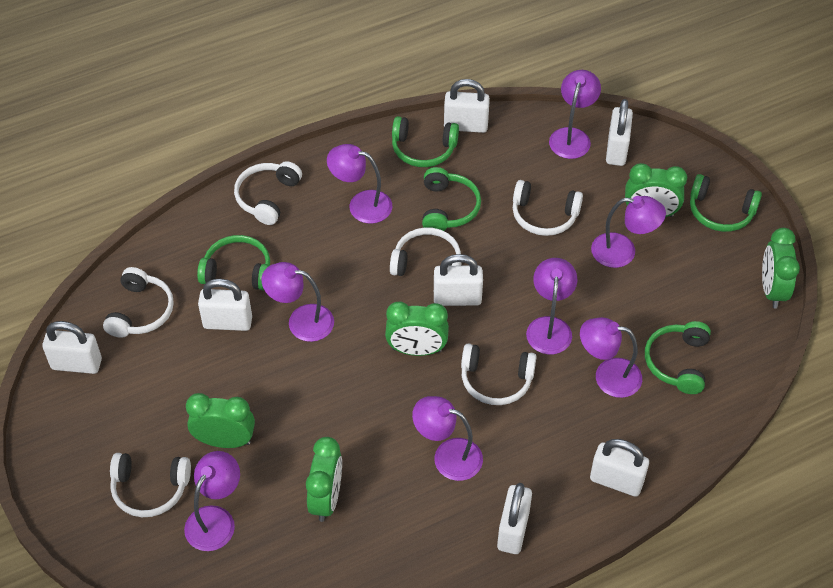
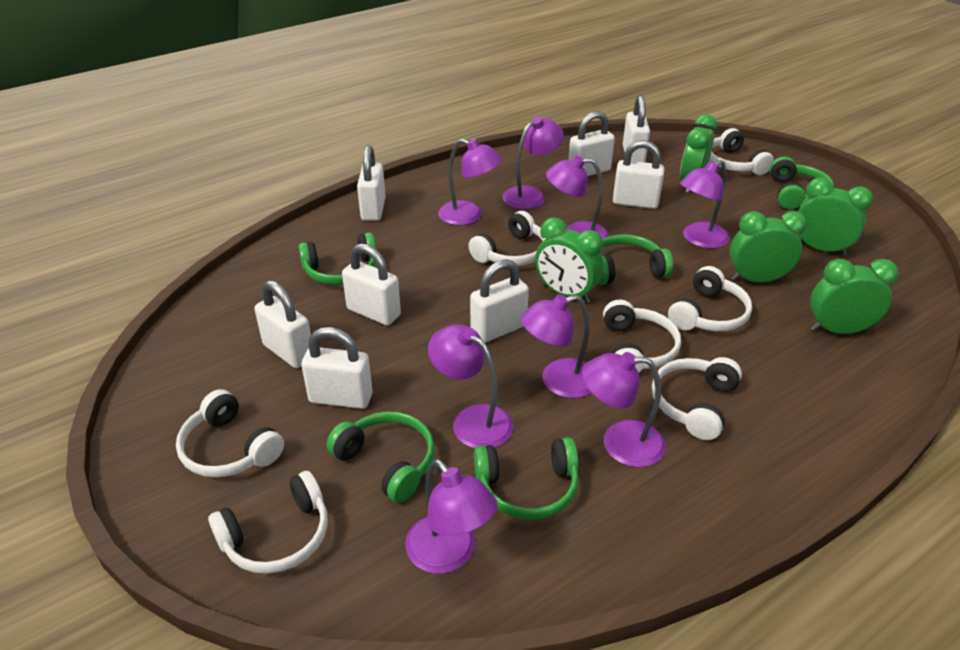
white headphones: 6 -> 7
white padlock: 7 -> 8

